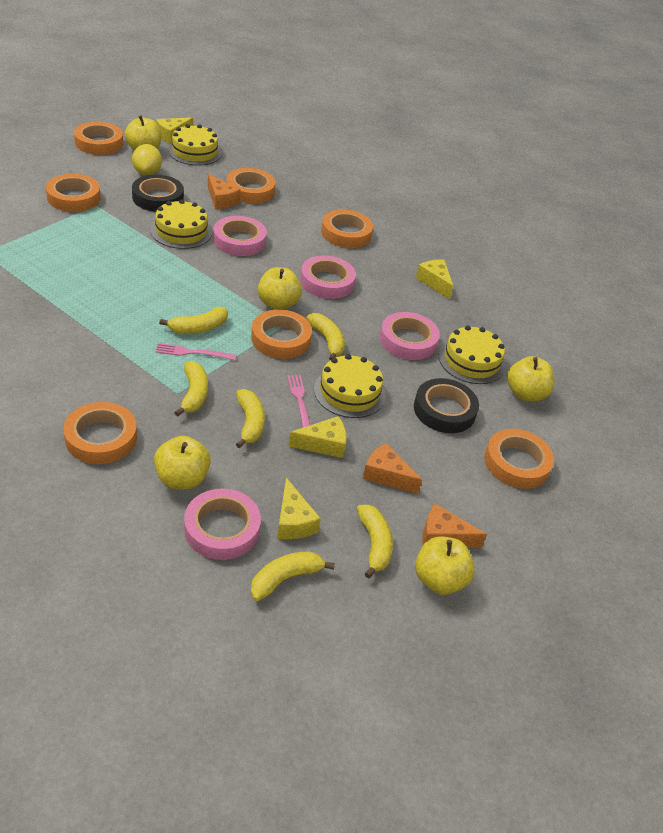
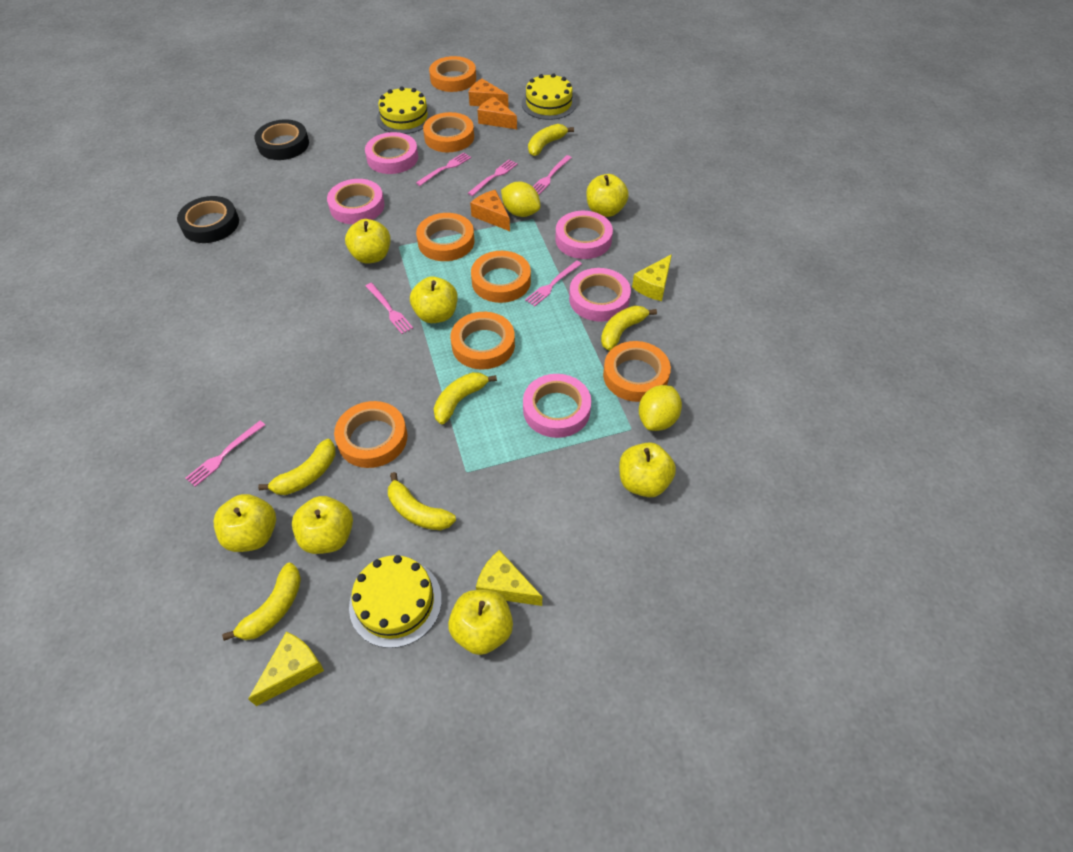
pink fork: 2 -> 6
pink tape: 4 -> 5
yellow apple: 5 -> 7
yellow cake: 4 -> 3
yellow cheese: 4 -> 3
yellow lemon: 1 -> 2

